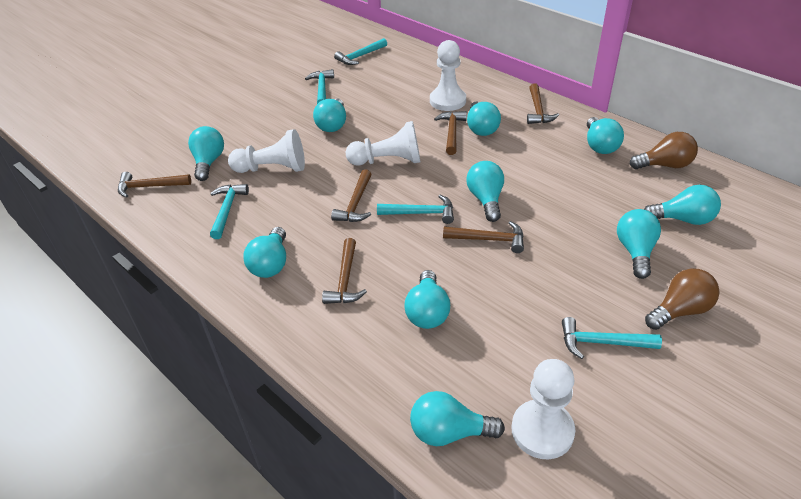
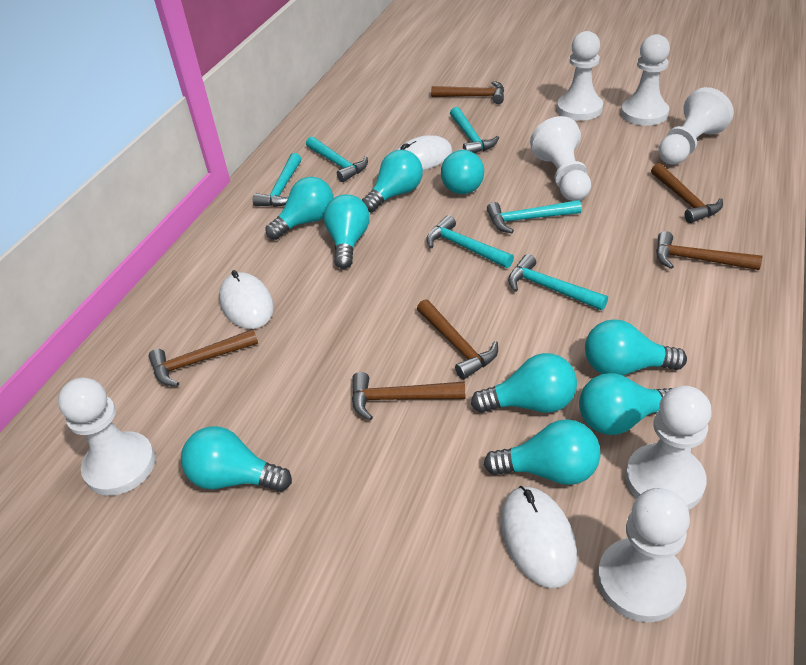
brown light bulb: 2 -> 0
turquoise hammer: 5 -> 6
turquoise light bulb: 10 -> 9
white mouse: 0 -> 3
white pawn: 4 -> 7

